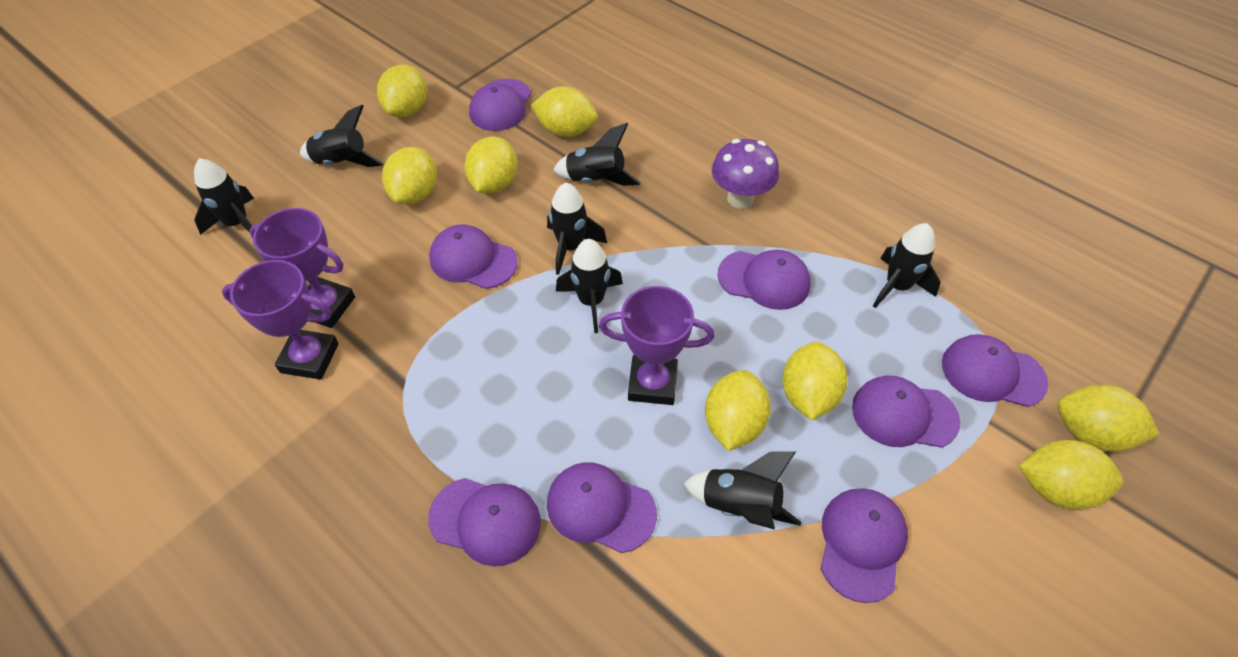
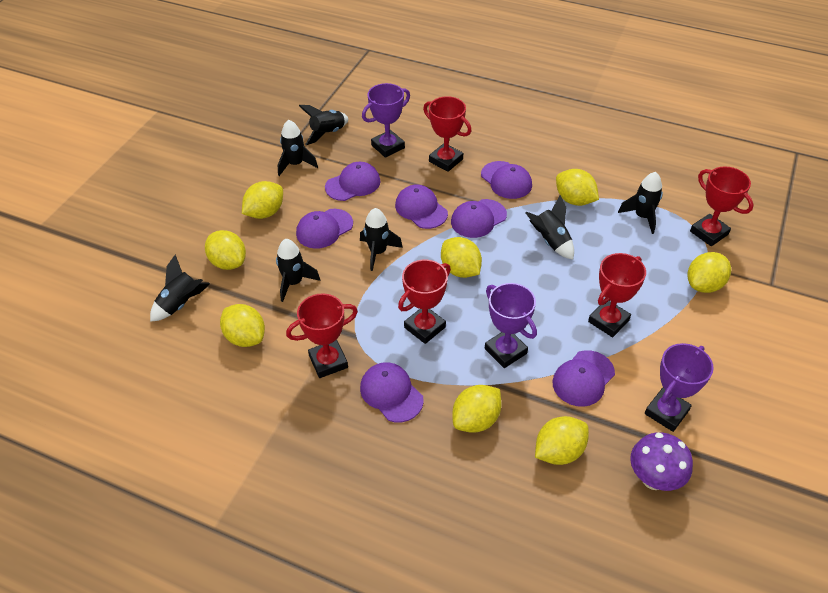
purple cap: 8 -> 7
red trophy: 0 -> 5

